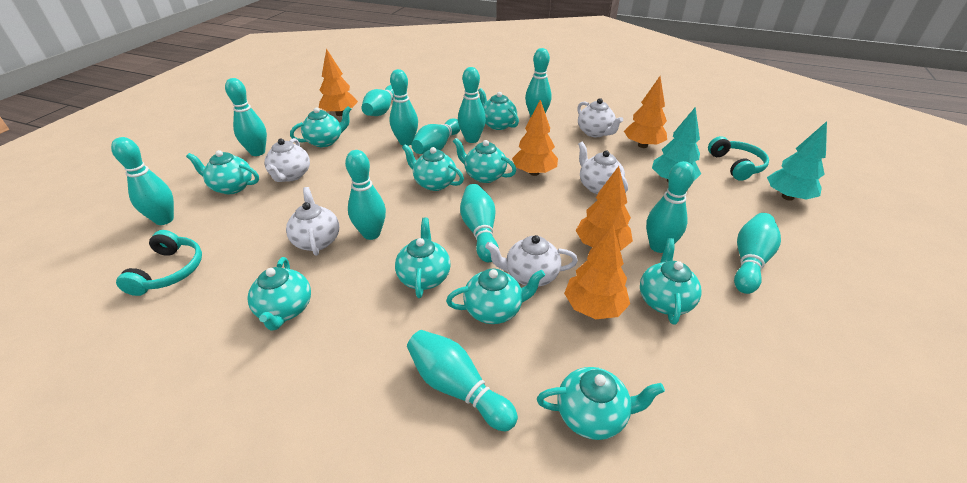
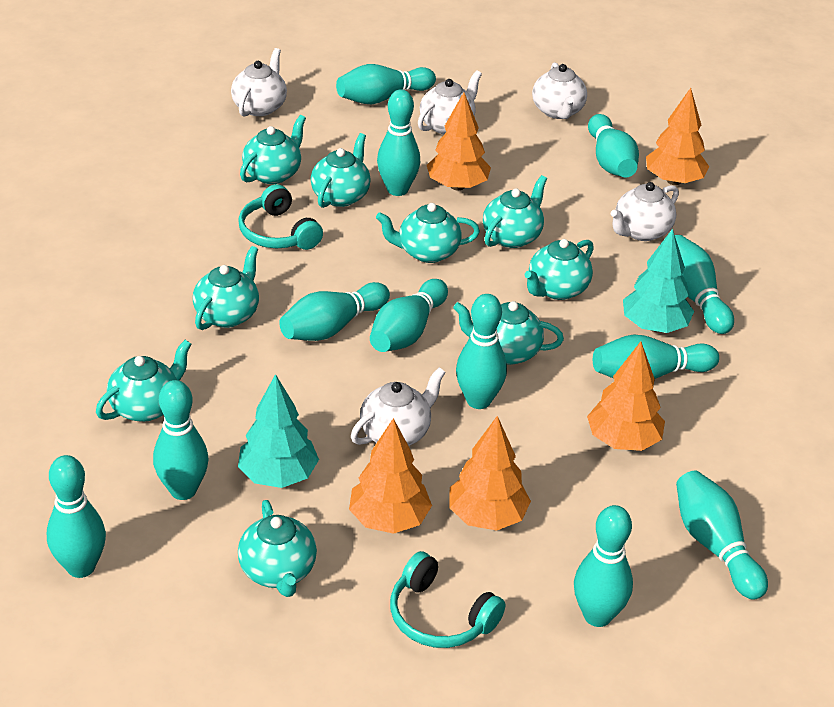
turquoise teapot: 10 -> 9

